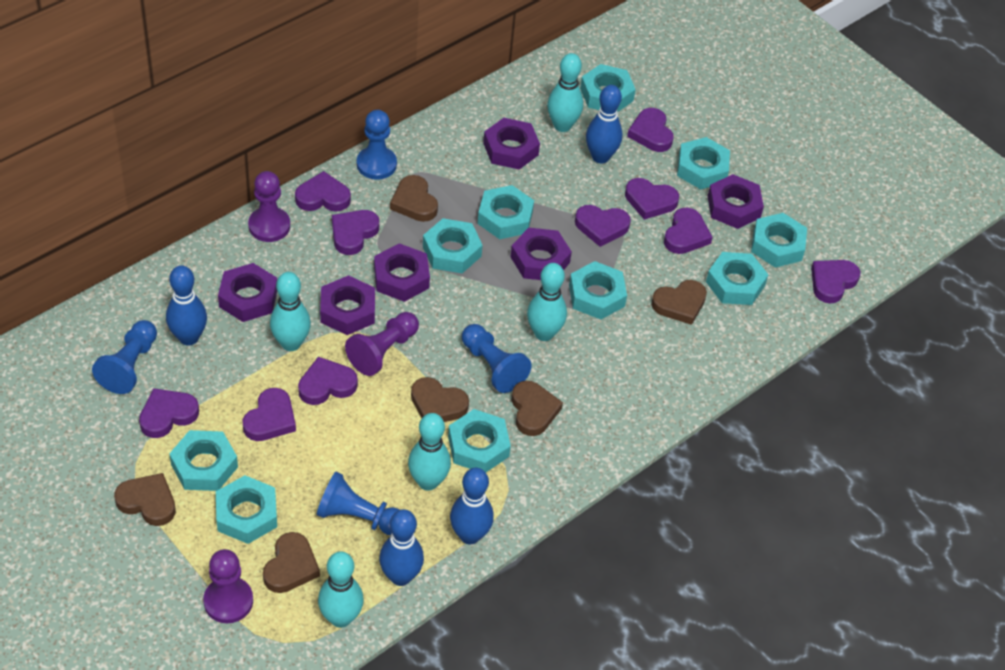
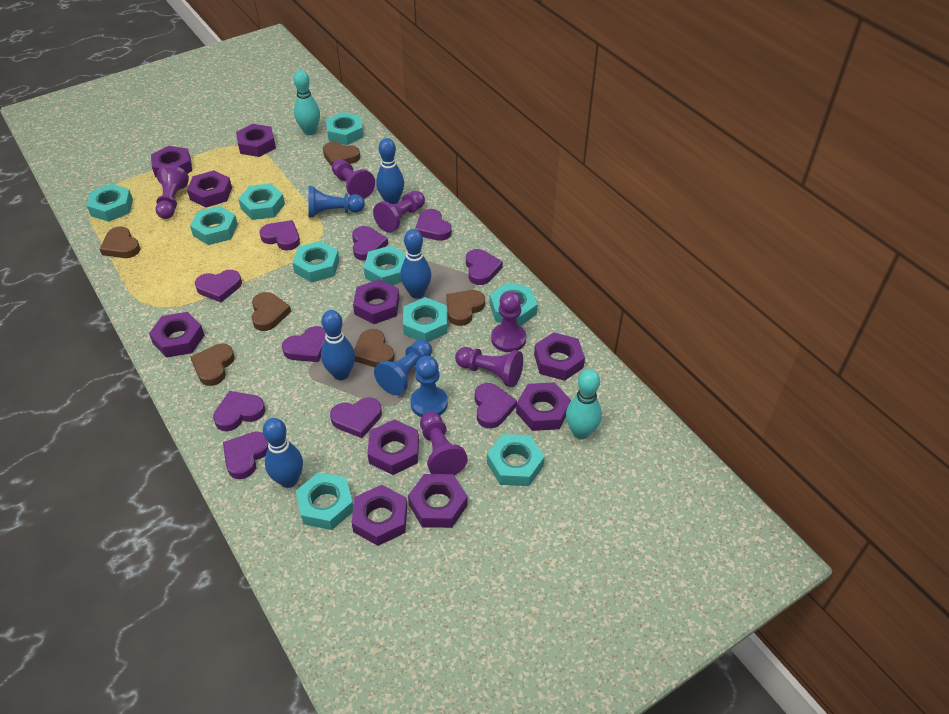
blue pawn: 4 -> 3
purple nut: 6 -> 10
purple pawn: 3 -> 6
turquoise bowling pin: 5 -> 2

